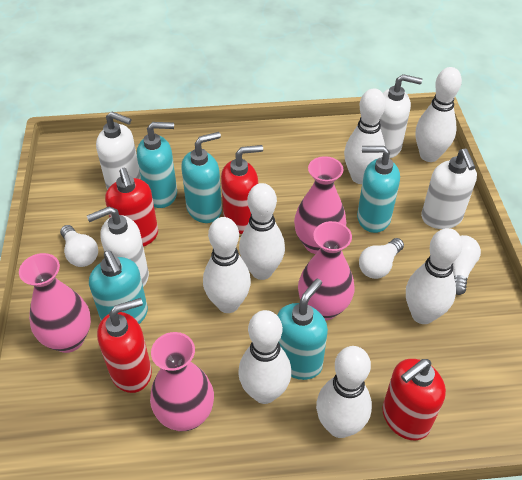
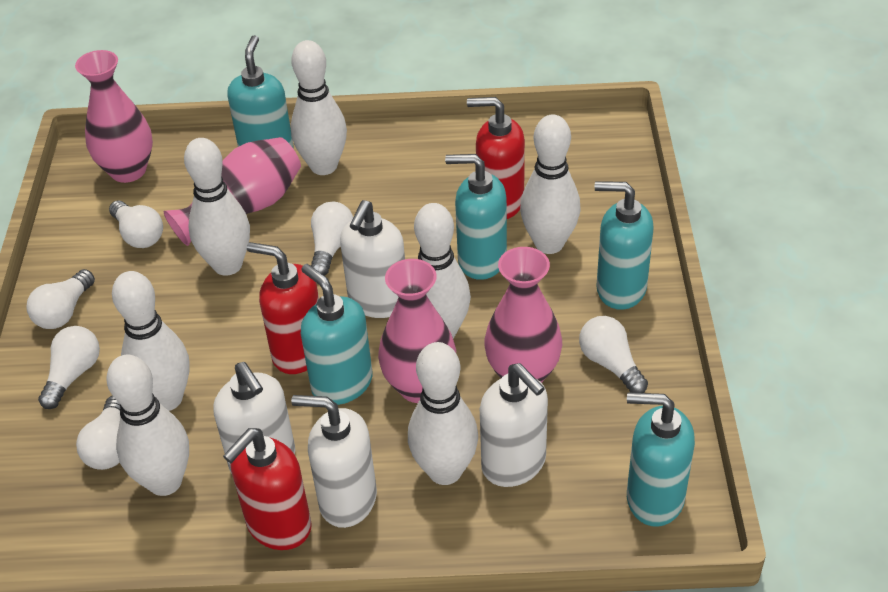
red soap dispenser: 4 -> 3
white light bulb: 3 -> 6

